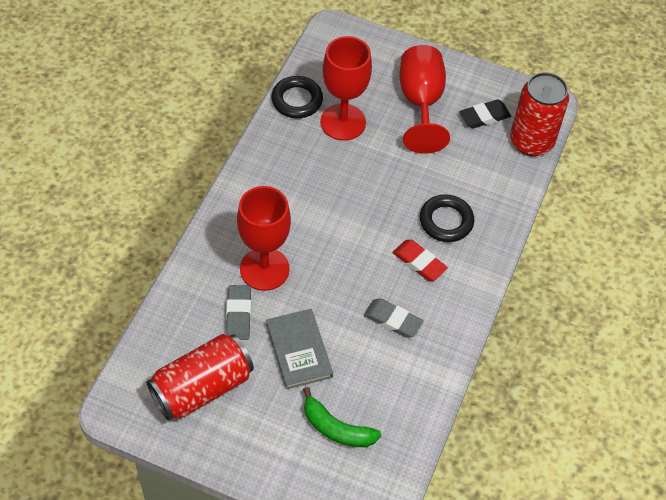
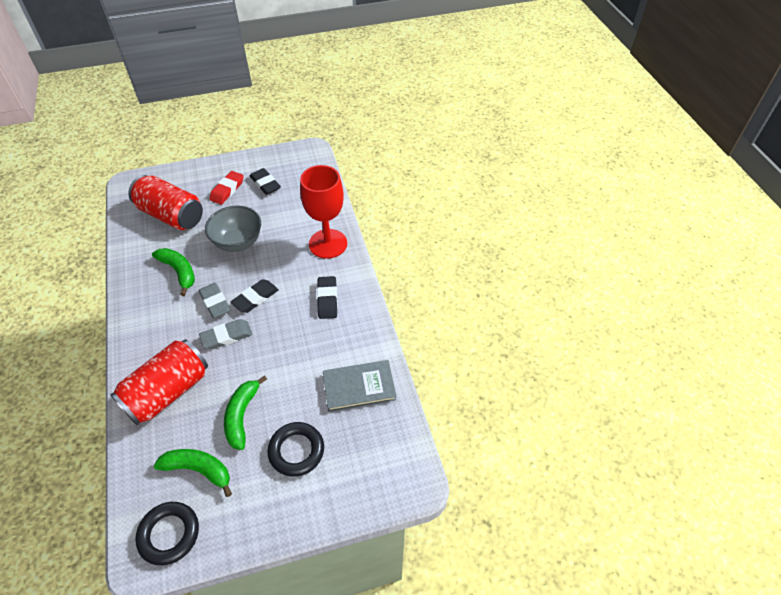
black eraser: 1 -> 3
green banana: 1 -> 3
grey bowl: 0 -> 1
red goblet: 3 -> 1

